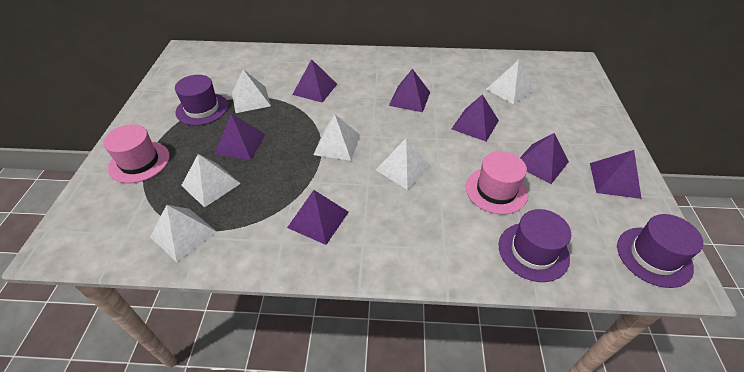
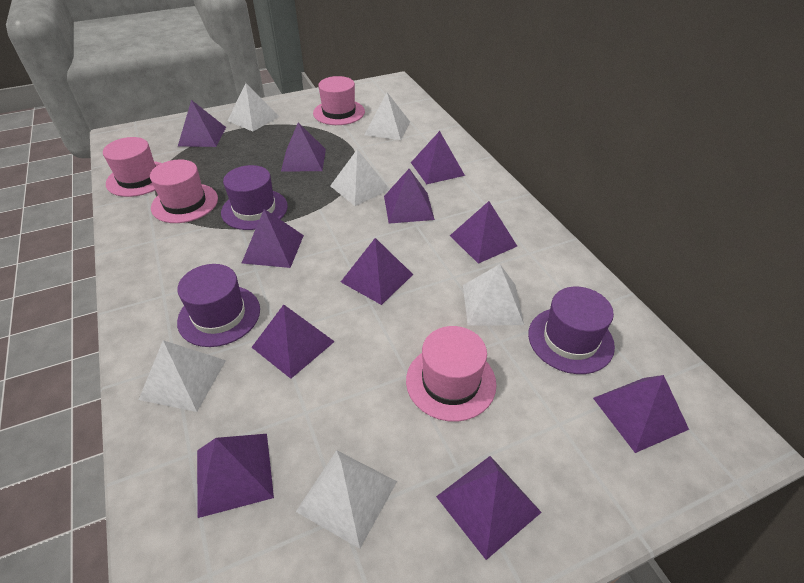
pink hat: 2 -> 4
purple pyramid: 7 -> 11

